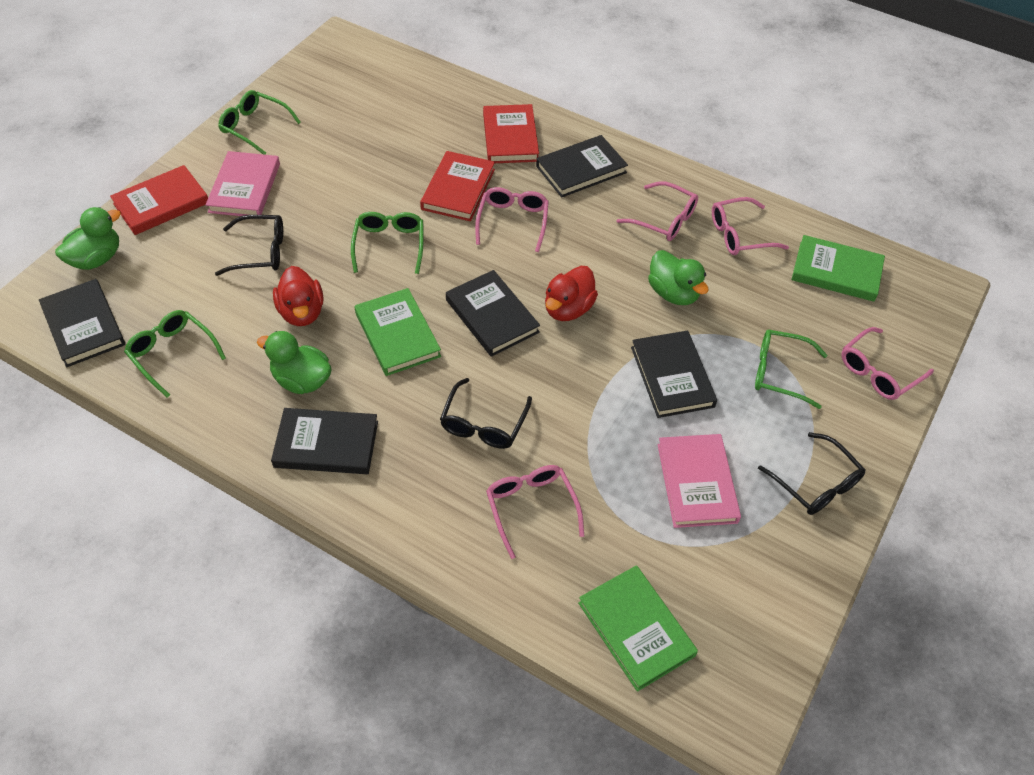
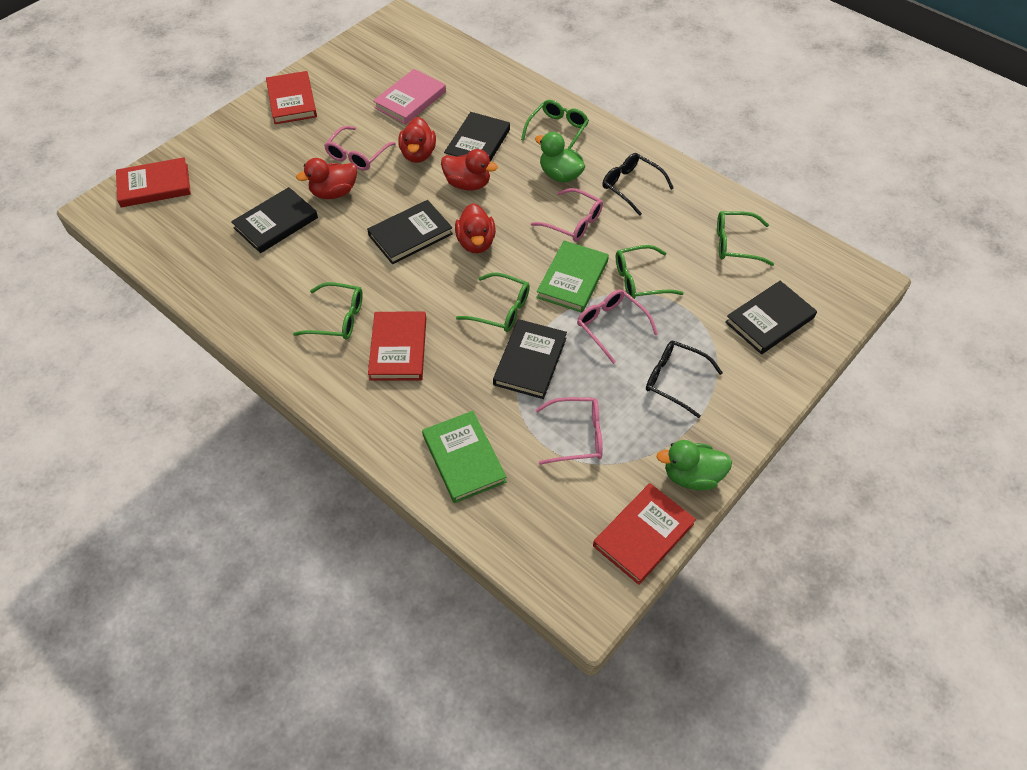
black glasses: 3 -> 2
green book: 3 -> 2
green duck: 3 -> 2
green glasses: 4 -> 5
pink book: 2 -> 1
pink glasses: 5 -> 4
red book: 3 -> 4
red duck: 2 -> 4

